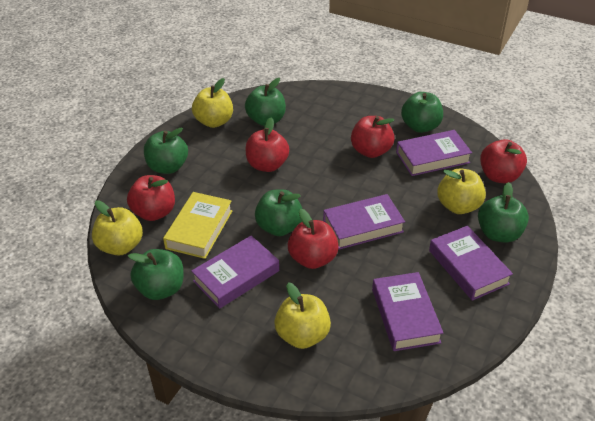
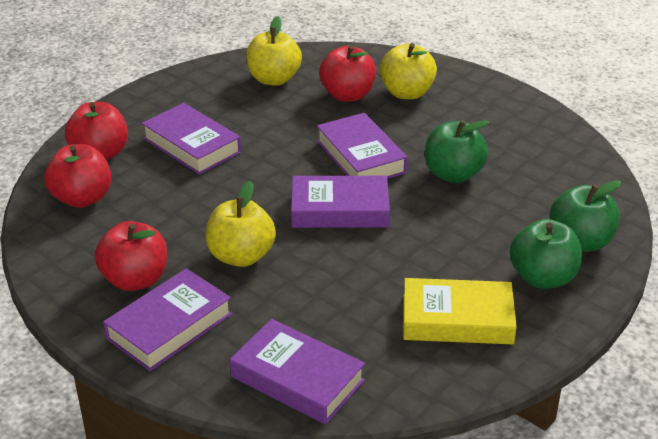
green apple: 6 -> 3
red apple: 5 -> 4
yellow apple: 4 -> 3

